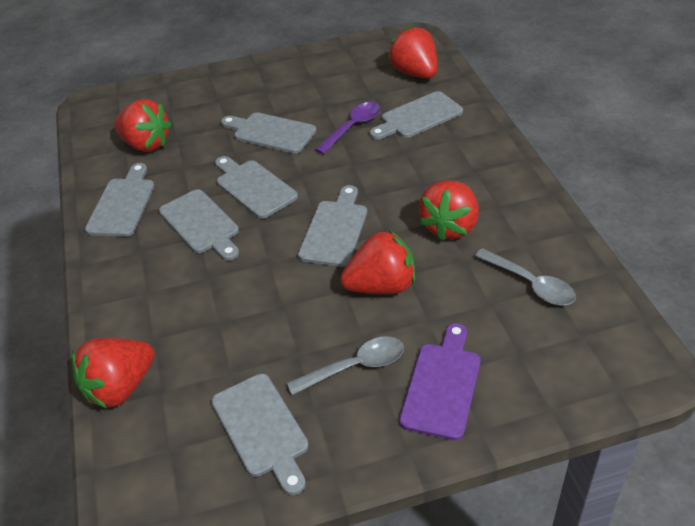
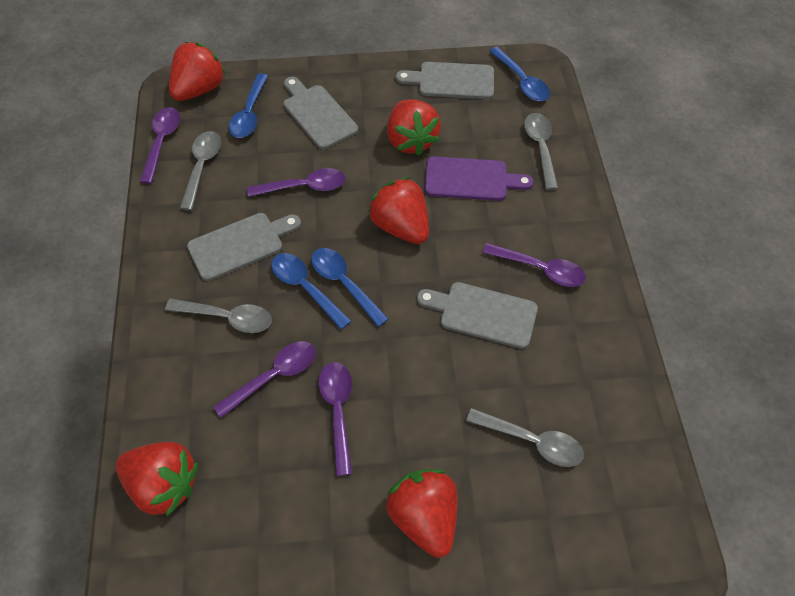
blue spoon: 0 -> 4
grey cutting board: 7 -> 4
grey spoon: 2 -> 4
purple spoon: 1 -> 5

